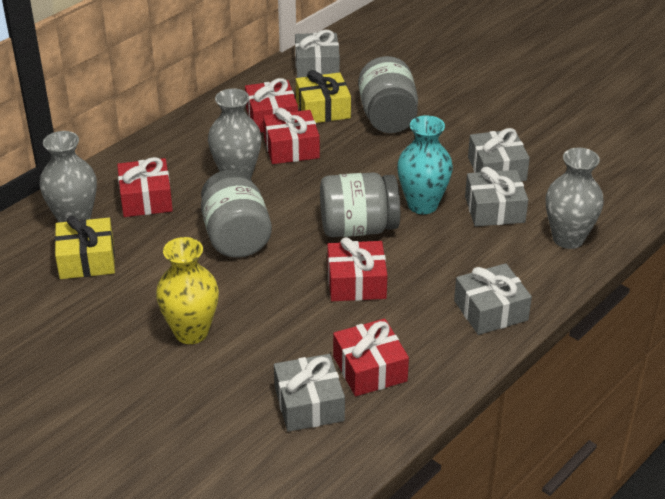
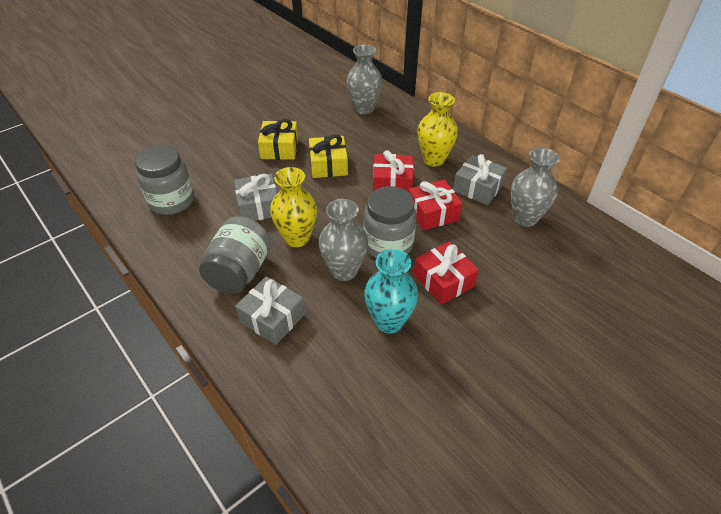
grey gift: 5 -> 3
red gift: 5 -> 3
yellow vase: 1 -> 2

